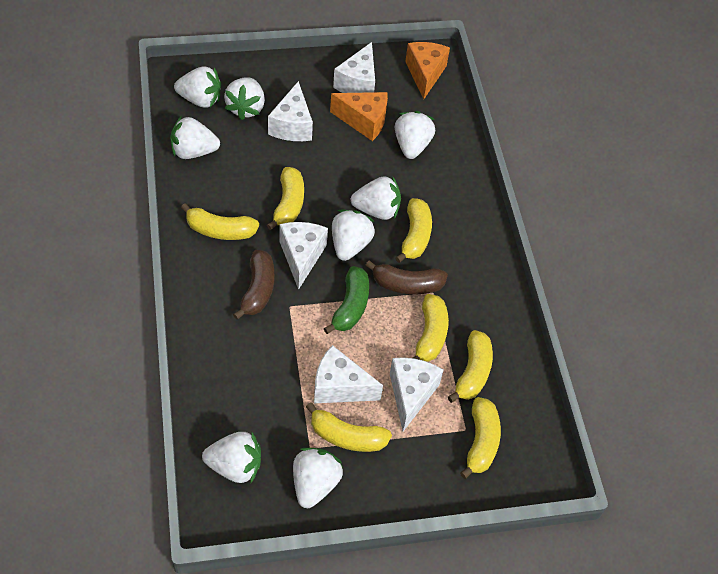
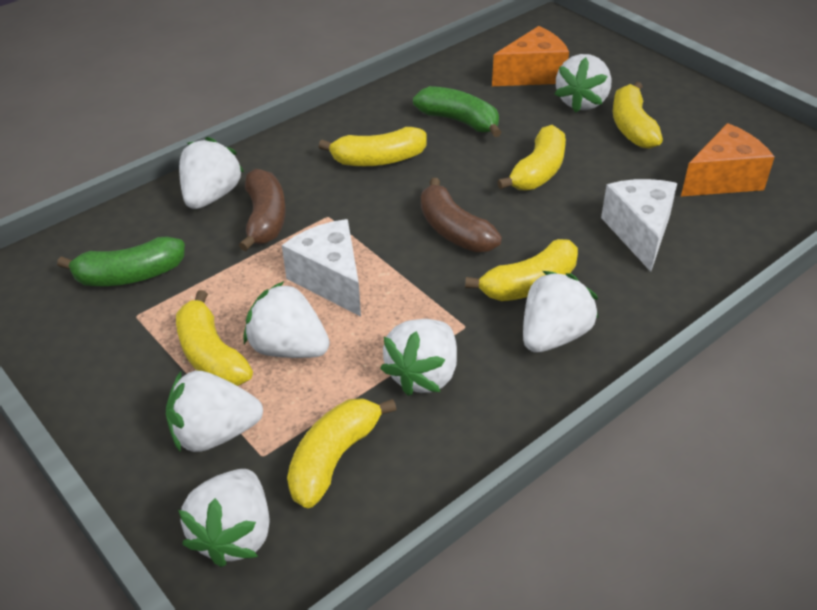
green banana: 1 -> 2
white cheese: 5 -> 2
white strawberry: 8 -> 7
yellow banana: 7 -> 6

